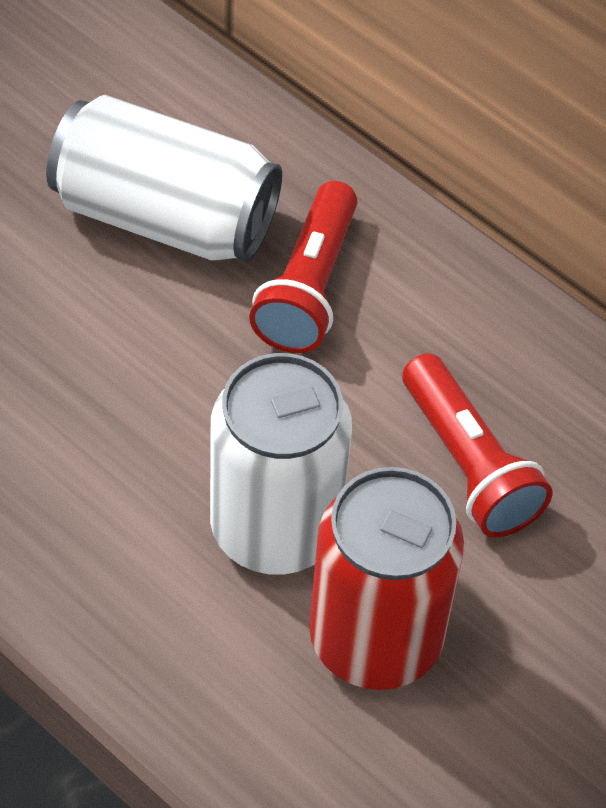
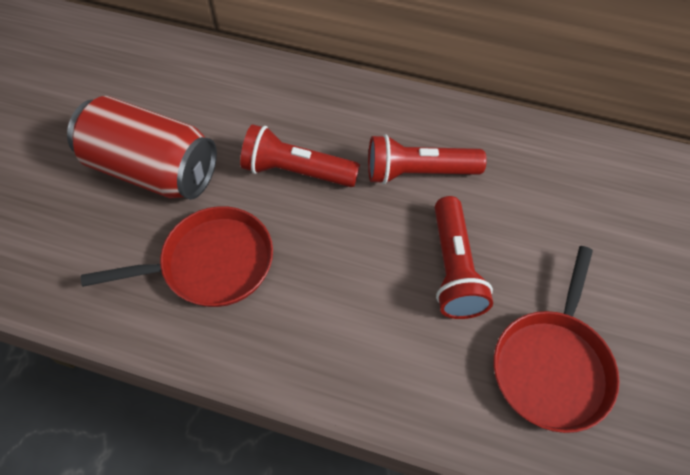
red flashlight: 2 -> 3
red pan: 0 -> 2
white can: 2 -> 0

